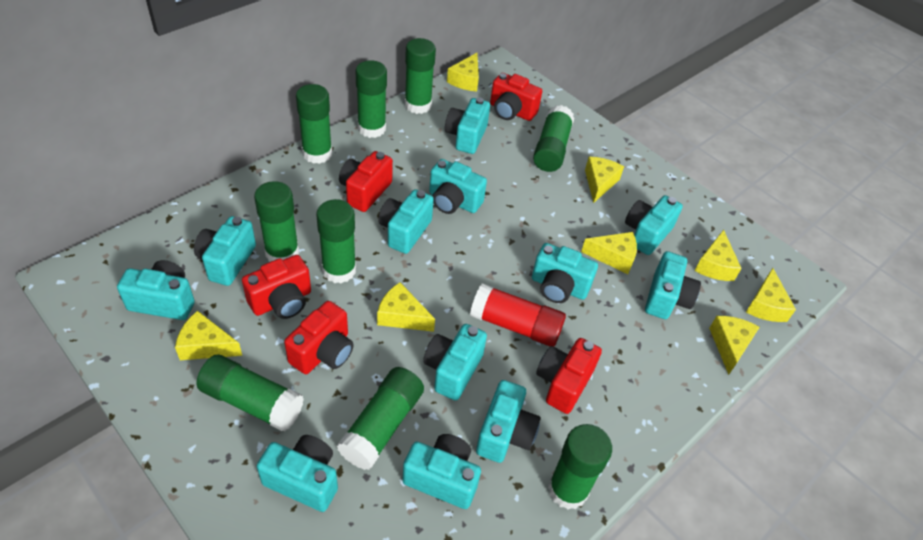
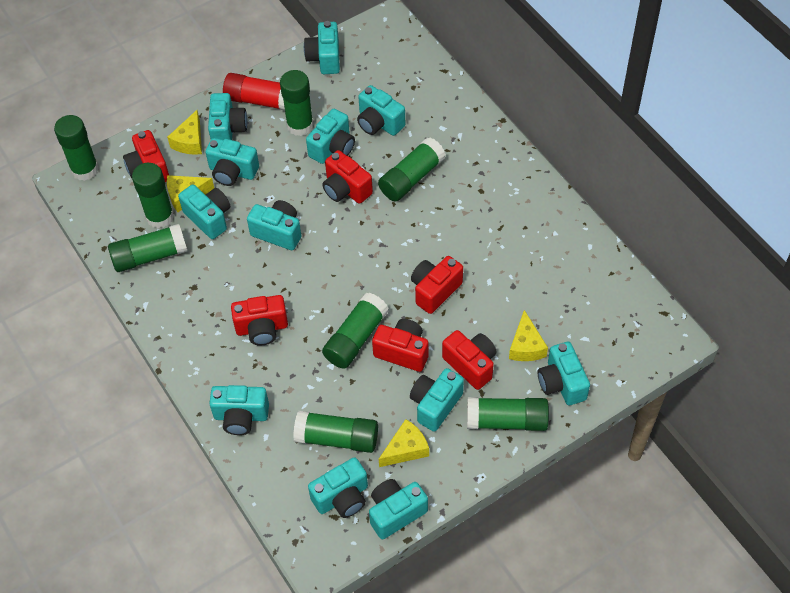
green glue stick: 9 -> 8
red camera: 5 -> 6
yellow cheese: 8 -> 4

